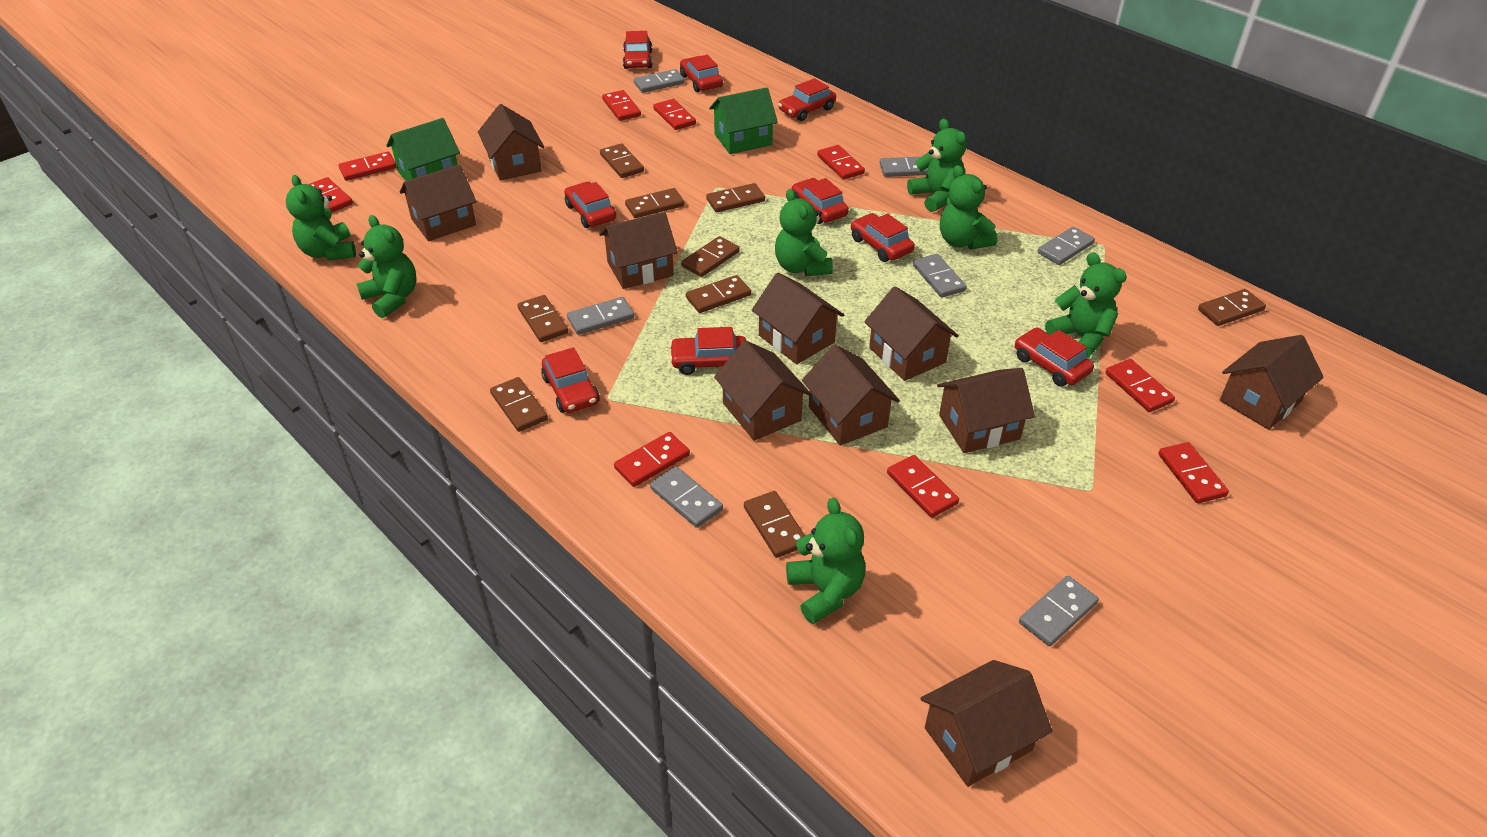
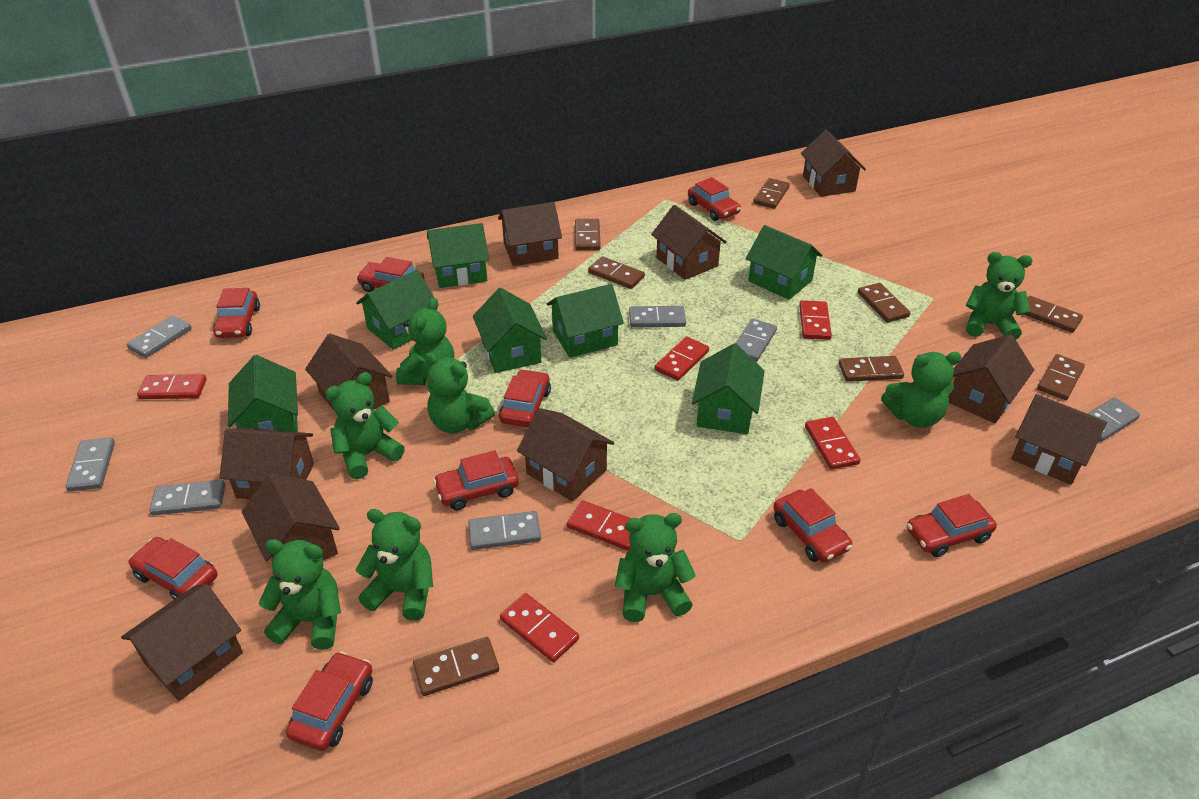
brown domino: 9 -> 8
green house: 2 -> 7
green teddy bear: 7 -> 8
red domino: 9 -> 6

